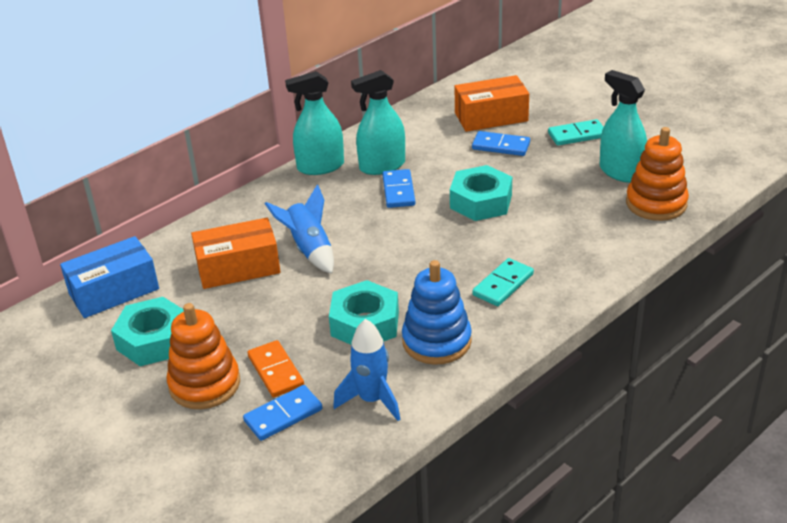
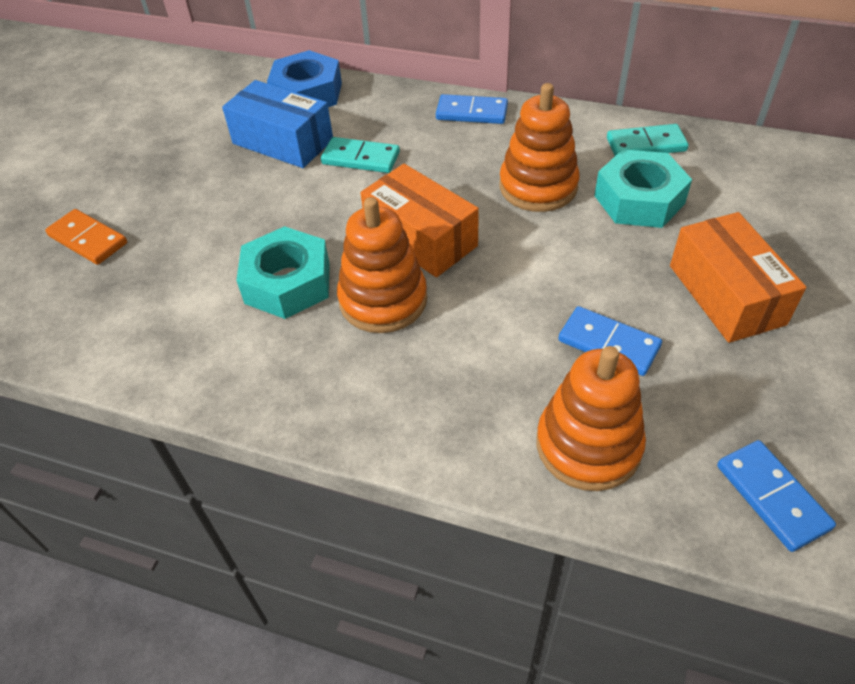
blue nut: 0 -> 1
blue rocket: 2 -> 0
blue stacking toy: 1 -> 0
orange stacking toy: 2 -> 3
turquoise nut: 3 -> 2
turquoise spray bottle: 3 -> 0

